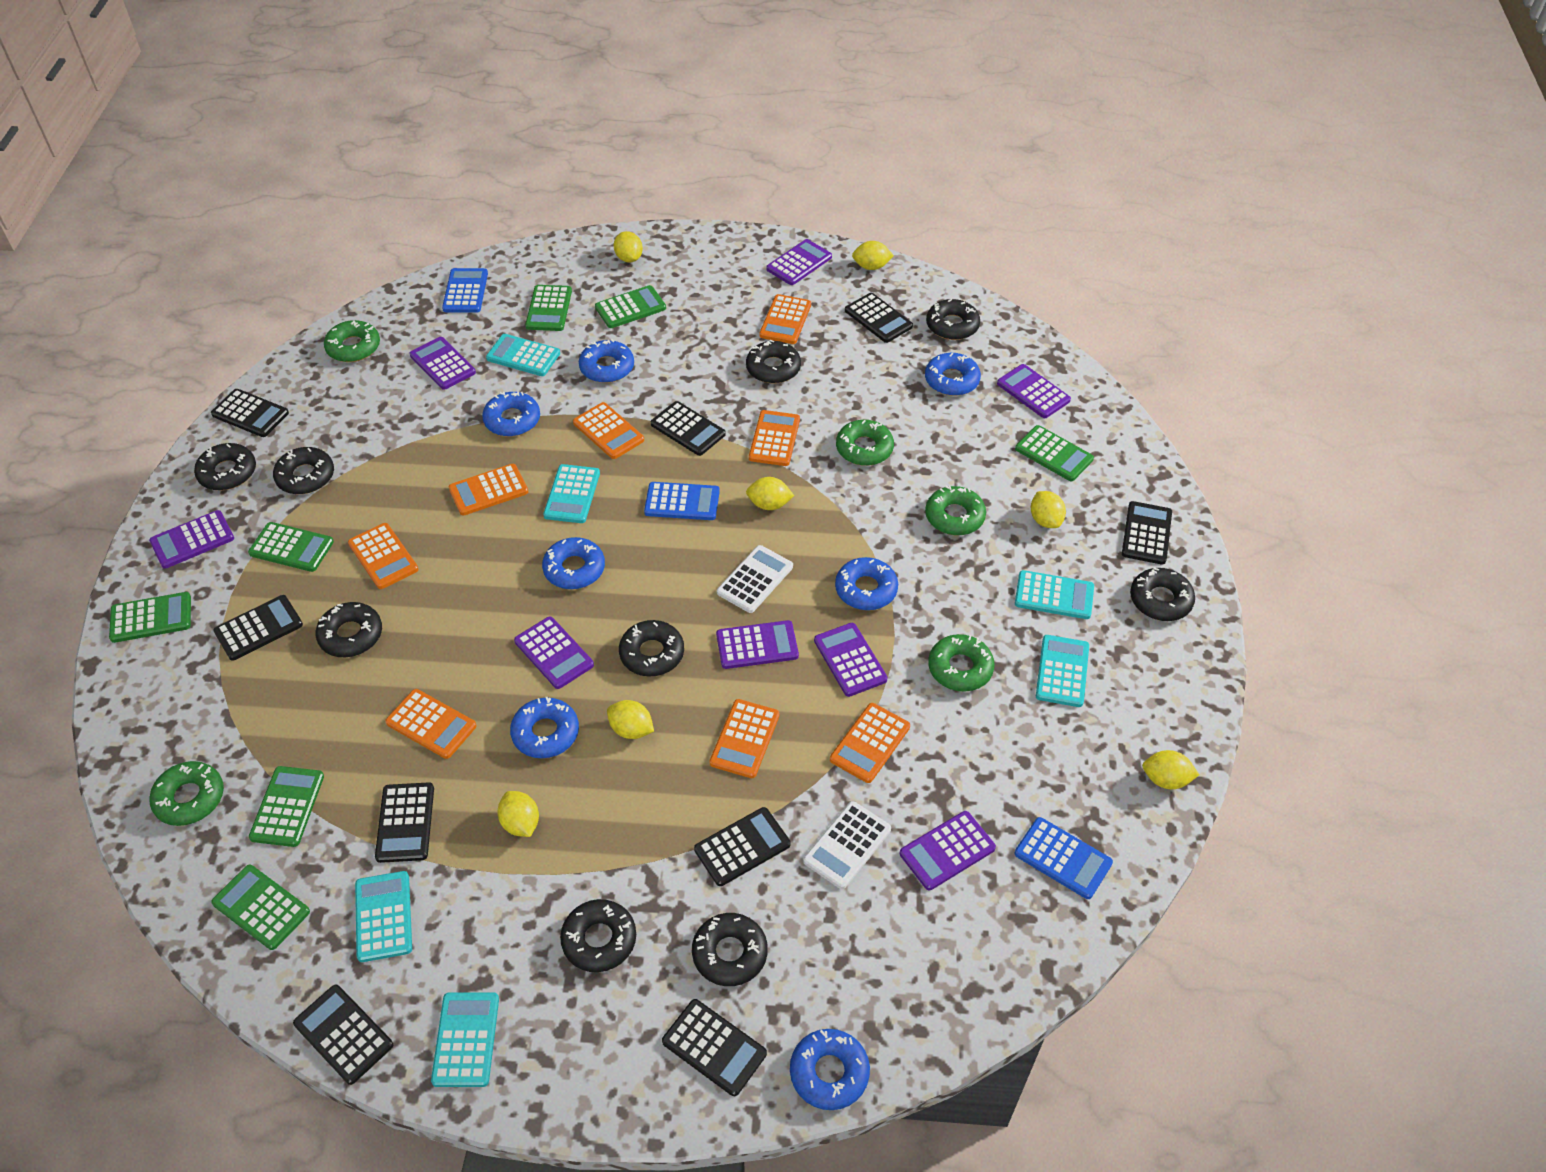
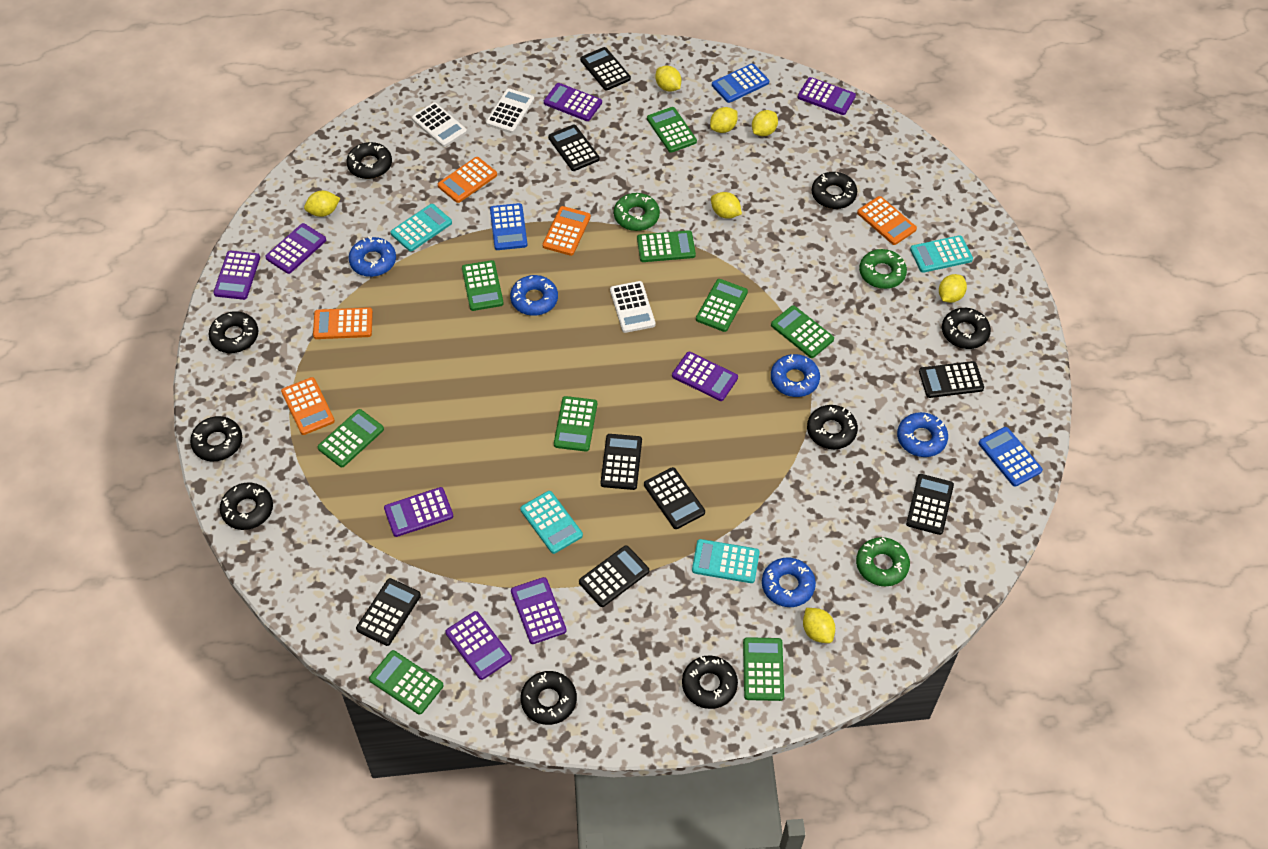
black calculator: 9 -> 8
blue donut: 7 -> 5
green calculator: 7 -> 9
green donut: 5 -> 3
orange calculator: 8 -> 5
turquoise calculator: 6 -> 4
white calculator: 2 -> 3

